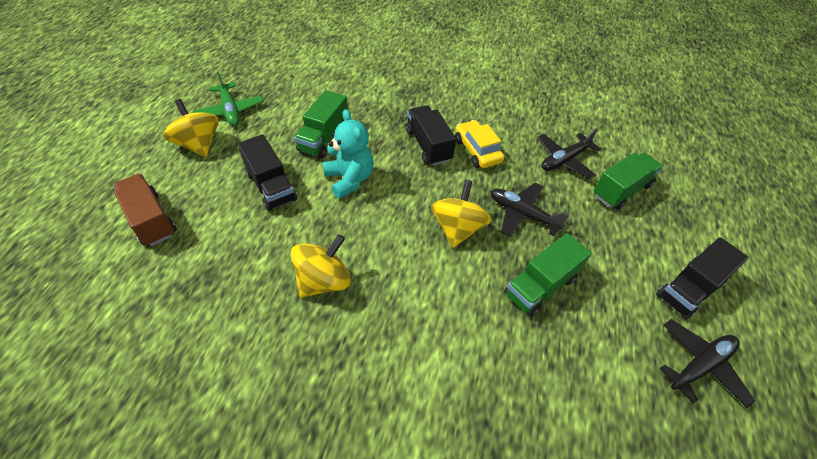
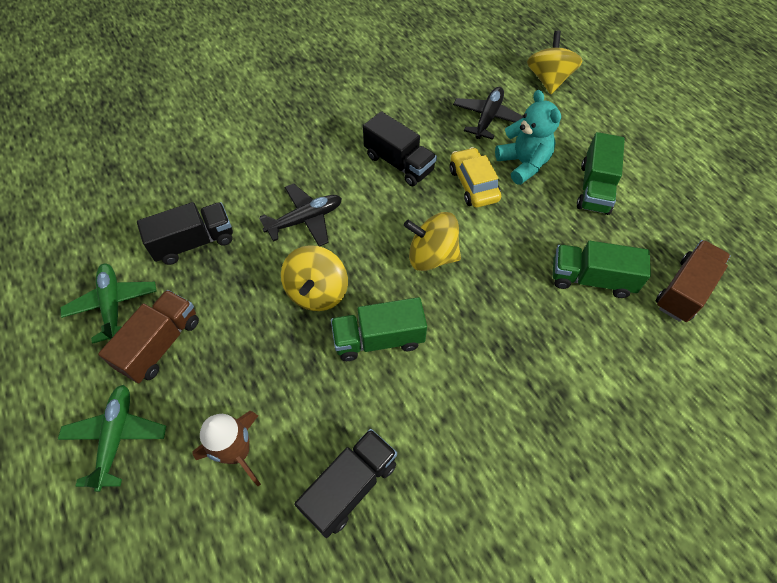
black plane: 3 -> 2
brown rocket: 0 -> 1
brown truck: 1 -> 2
green plane: 1 -> 2

